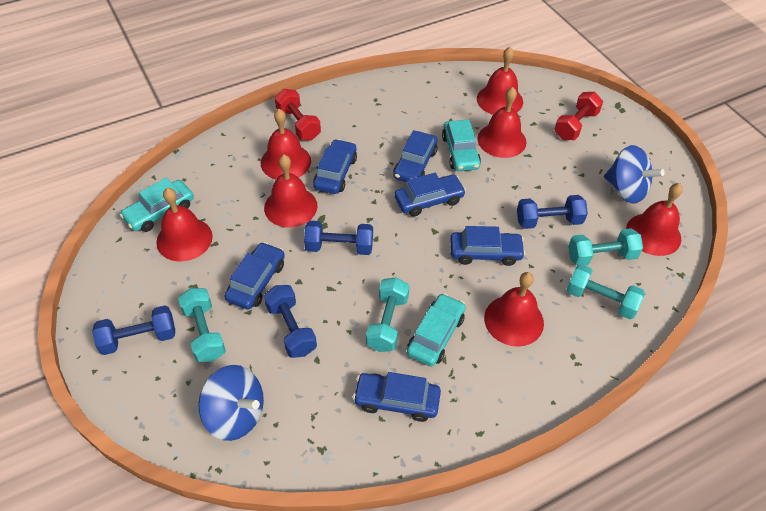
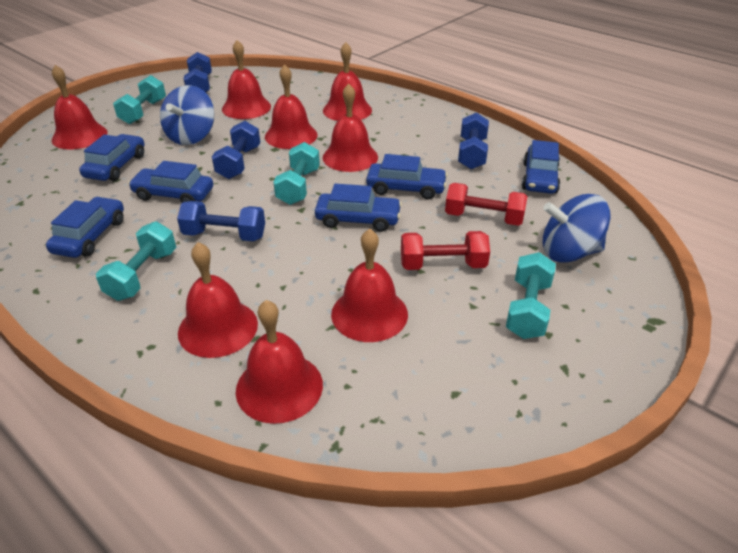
red bell: 7 -> 8
turquoise car: 3 -> 0

